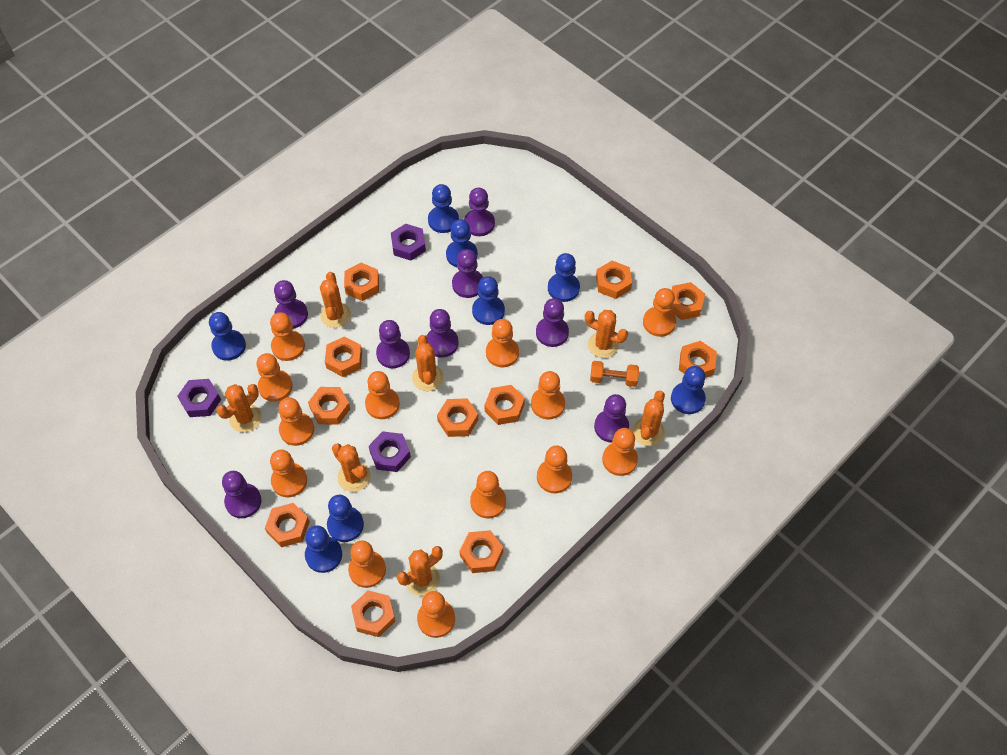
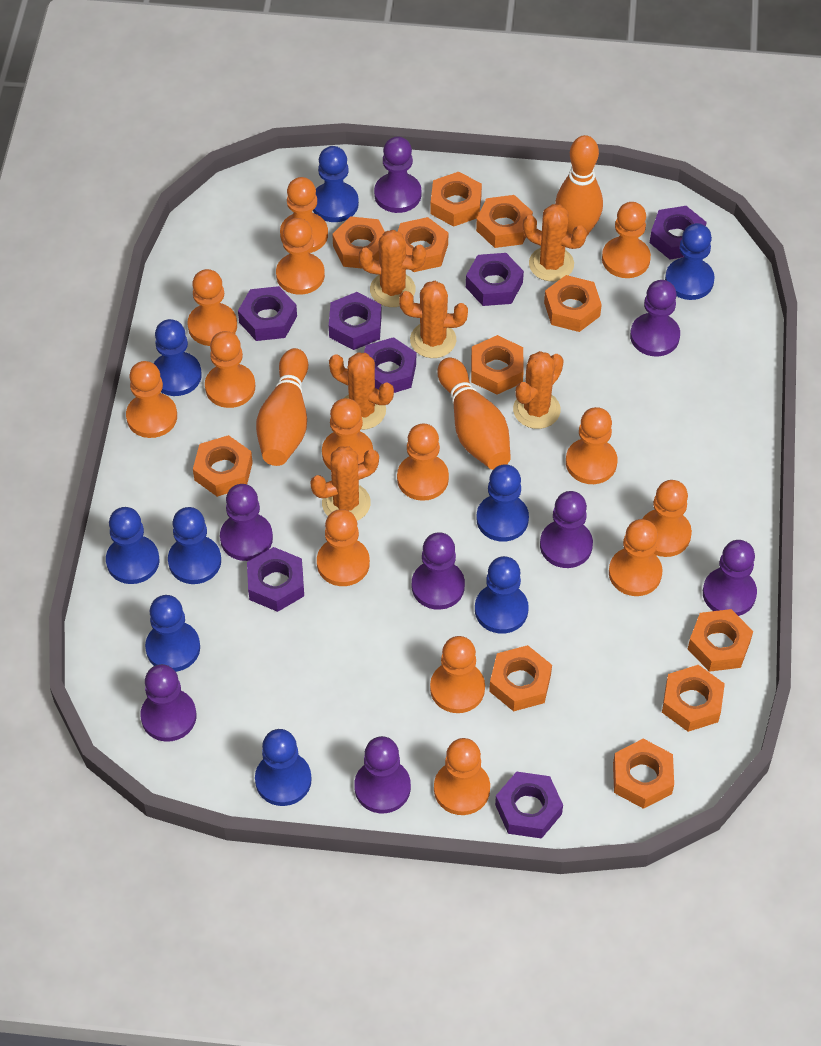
blue pawn: 8 -> 9
orange bowling pin: 0 -> 3
orange cactus: 7 -> 6
orange dumbbell: 1 -> 0
orange pawn: 13 -> 14
purple nut: 3 -> 7

